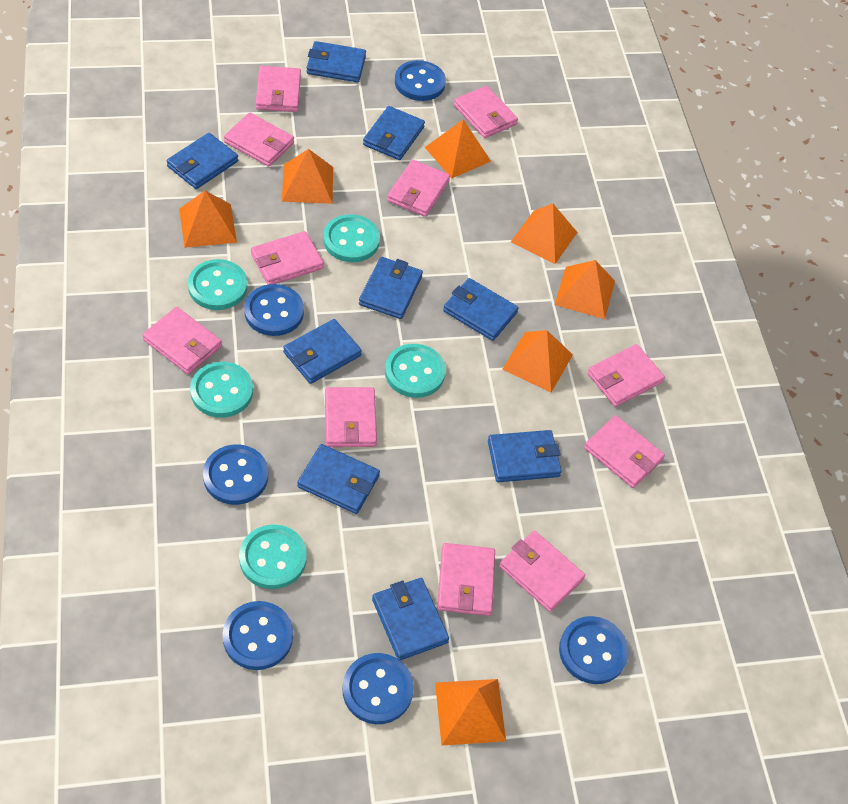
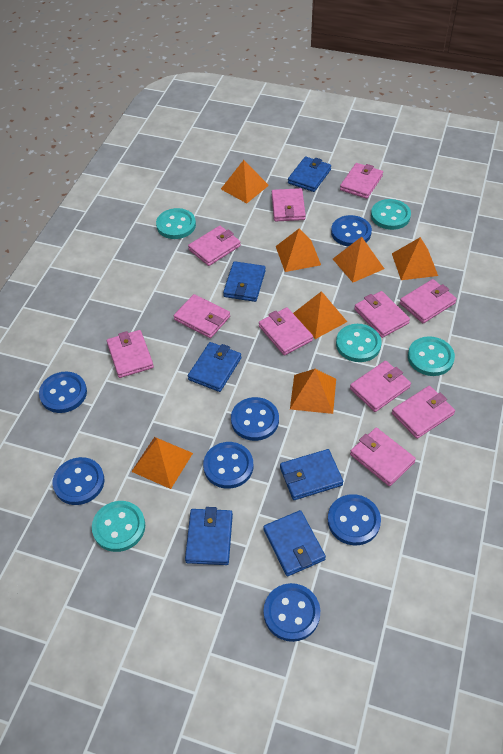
blue button: 6 -> 7
blue wallet: 9 -> 6

